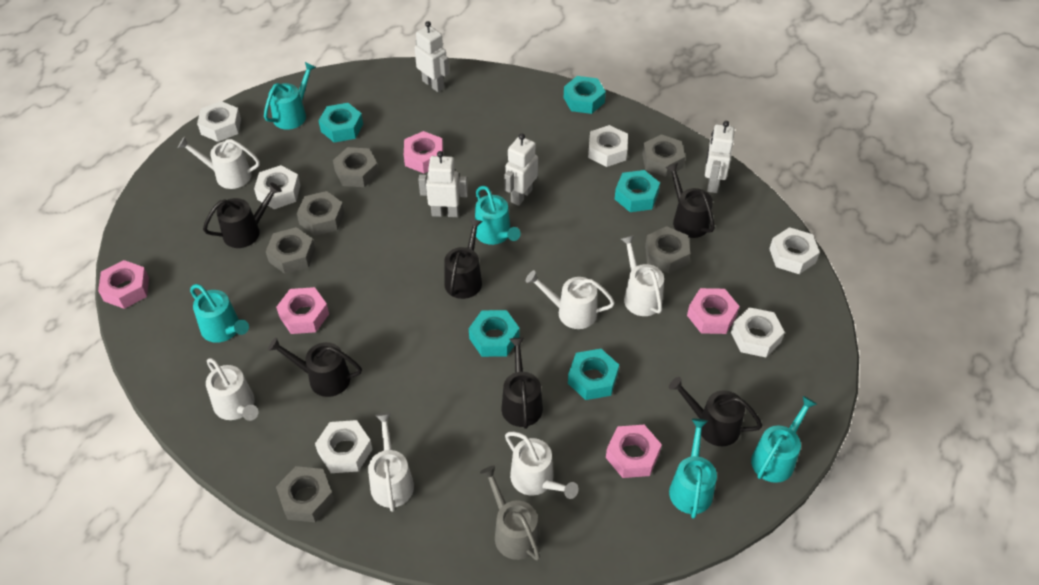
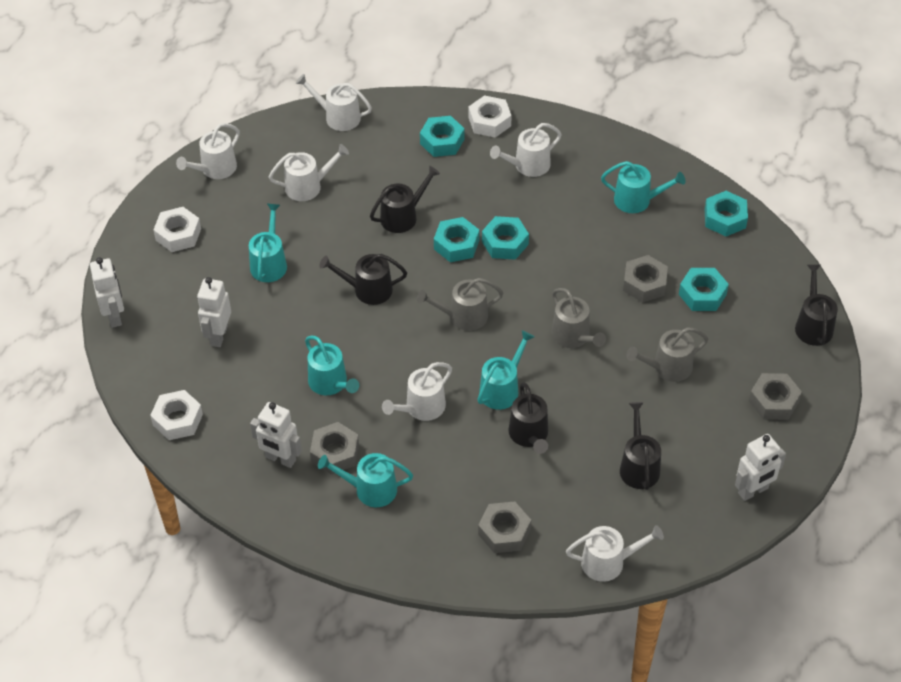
black watering can: 6 -> 5
grey nut: 6 -> 4
grey watering can: 1 -> 3
pink nut: 5 -> 0
white nut: 6 -> 3

